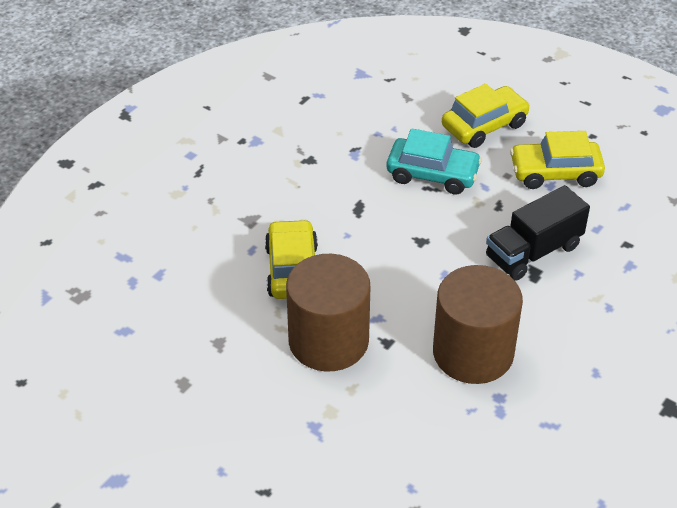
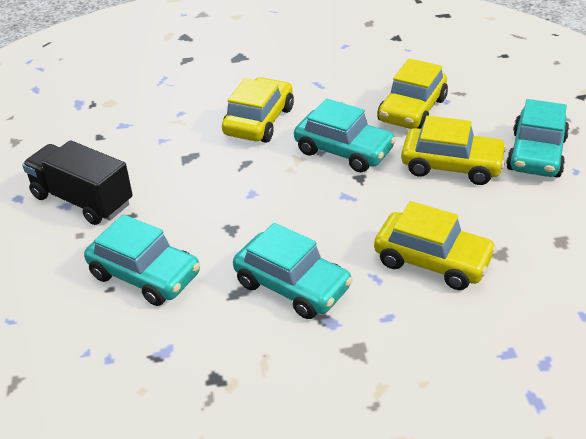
brown cylinder: 2 -> 0
turquoise car: 1 -> 4
yellow car: 3 -> 4

